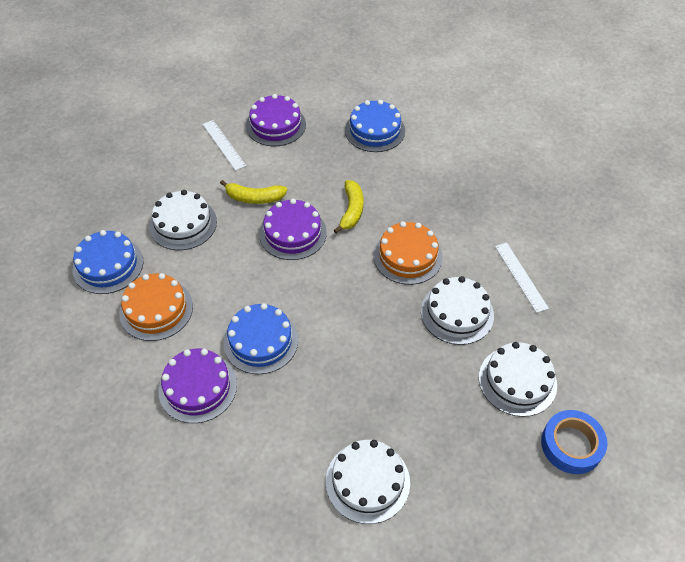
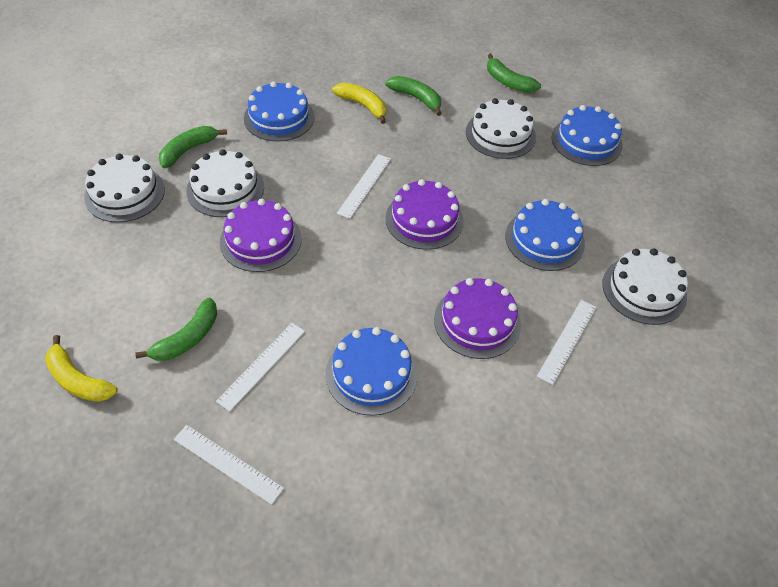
blue cake: 3 -> 4
blue tape: 1 -> 0
green banana: 0 -> 4
orange cake: 2 -> 0
white ruler: 2 -> 4

